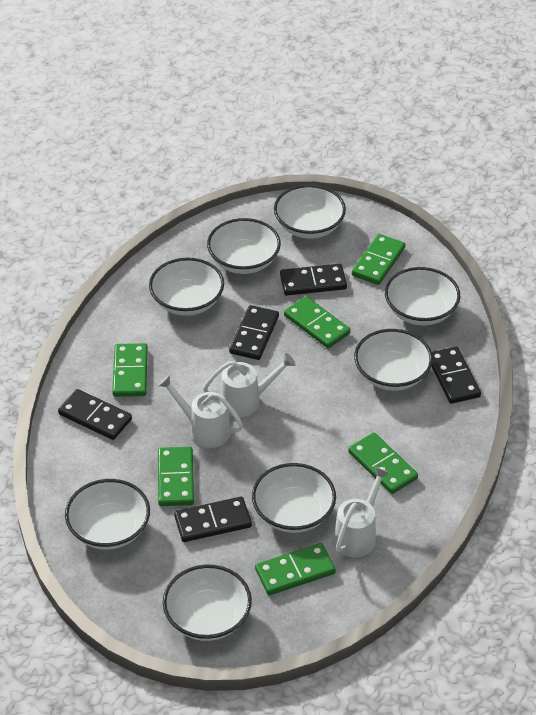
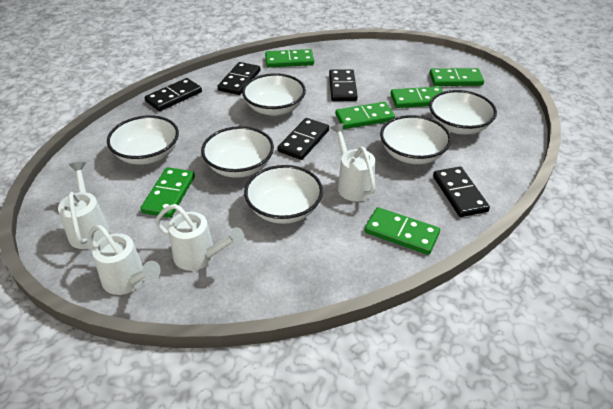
white bowl: 8 -> 6
white watering can: 3 -> 4

